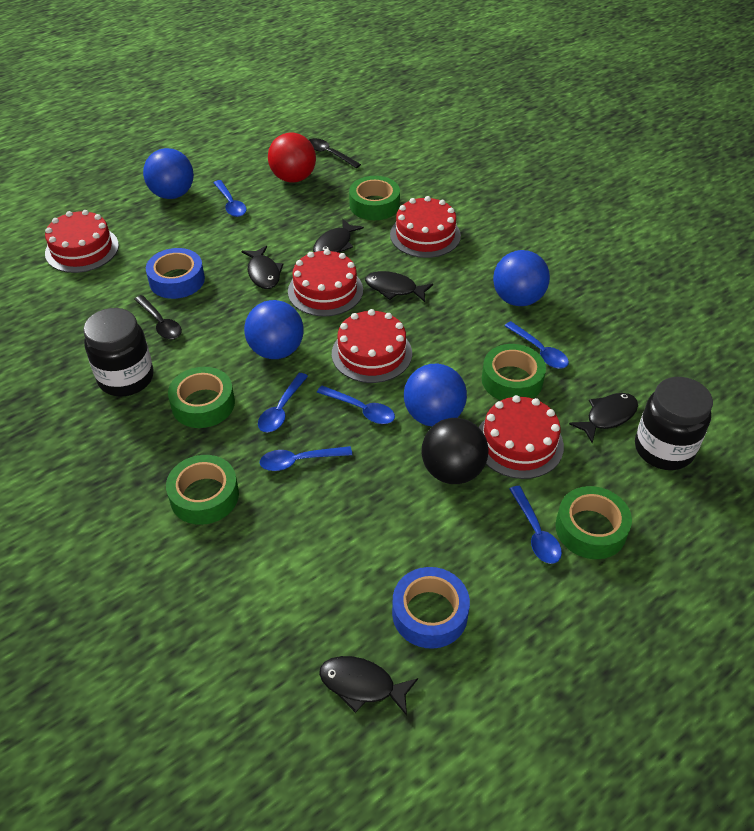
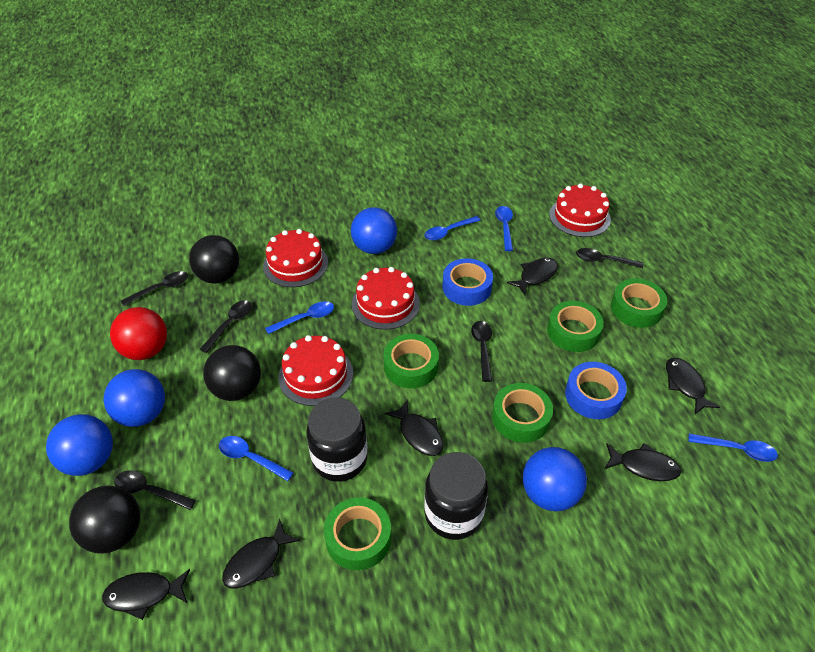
black ball: 1 -> 3
black fish: 5 -> 6
black spoon: 2 -> 5
blue spoon: 6 -> 5
red cake: 5 -> 4

